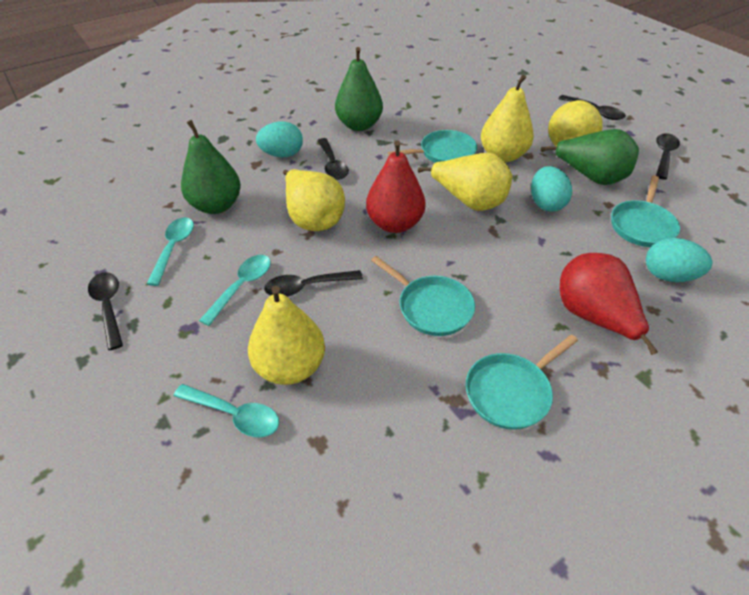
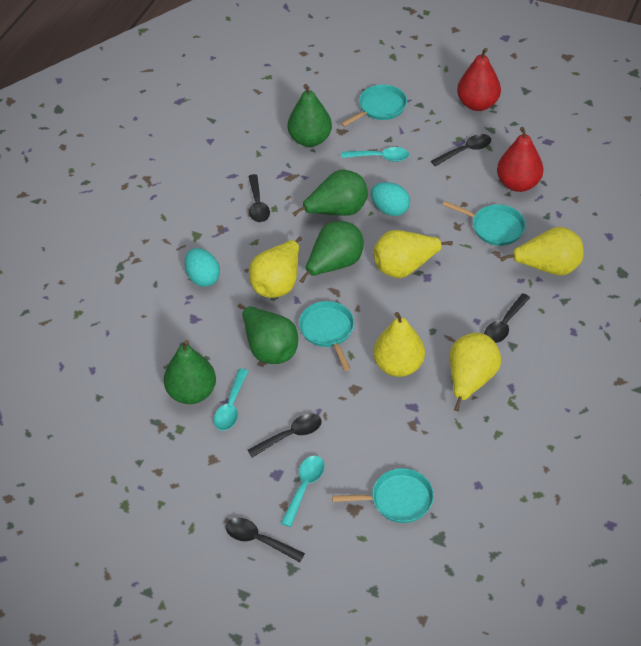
green pear: 3 -> 5
turquoise egg: 3 -> 2

